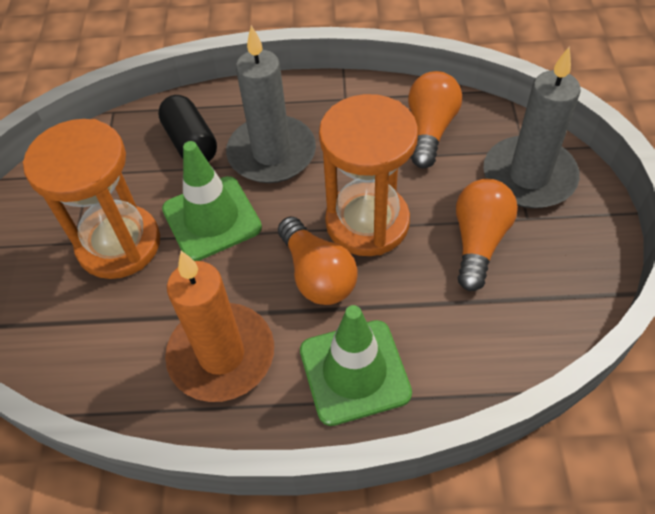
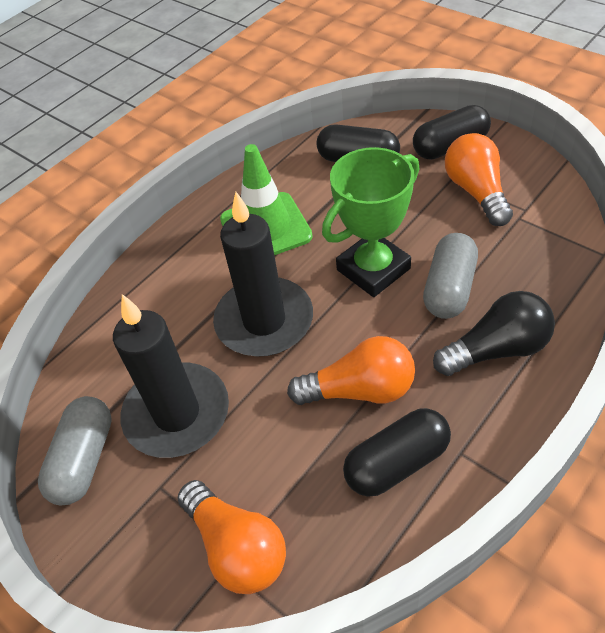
black candle: 0 -> 2
black capsule: 1 -> 3
black light bulb: 0 -> 1
green traffic cone: 2 -> 1
green trophy: 0 -> 1
grey candle: 2 -> 0
grey capsule: 0 -> 2
orange candle: 1 -> 0
orange hourglass: 2 -> 0

